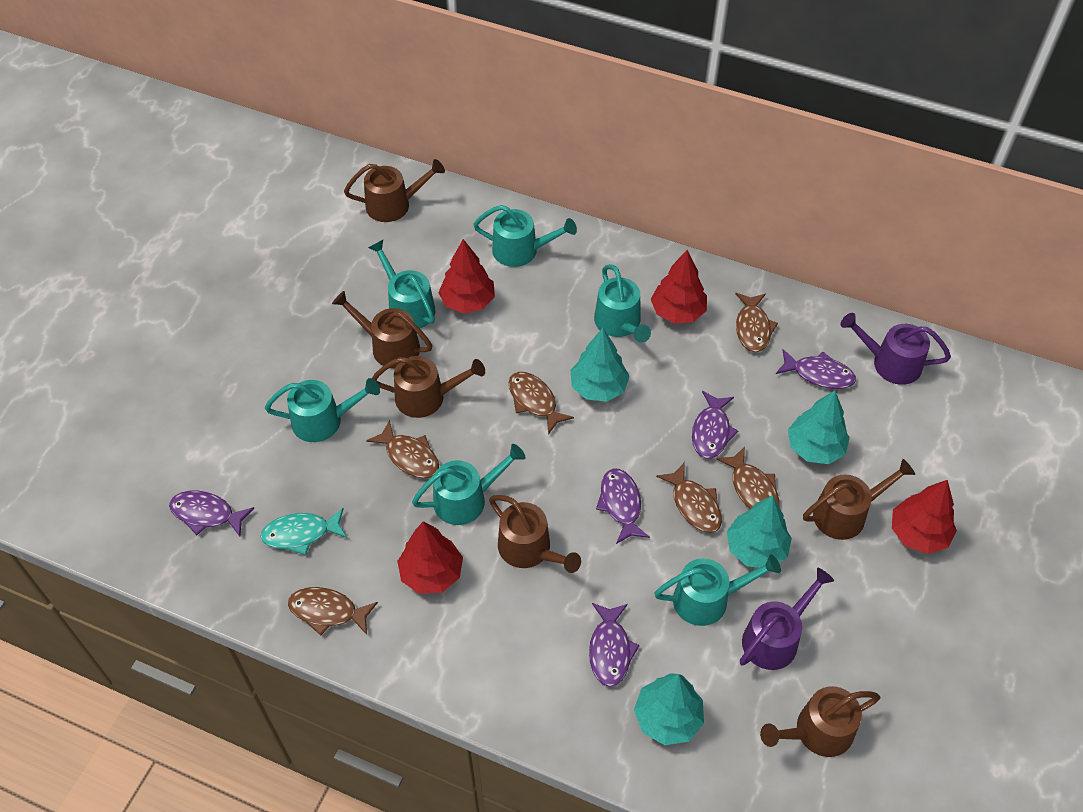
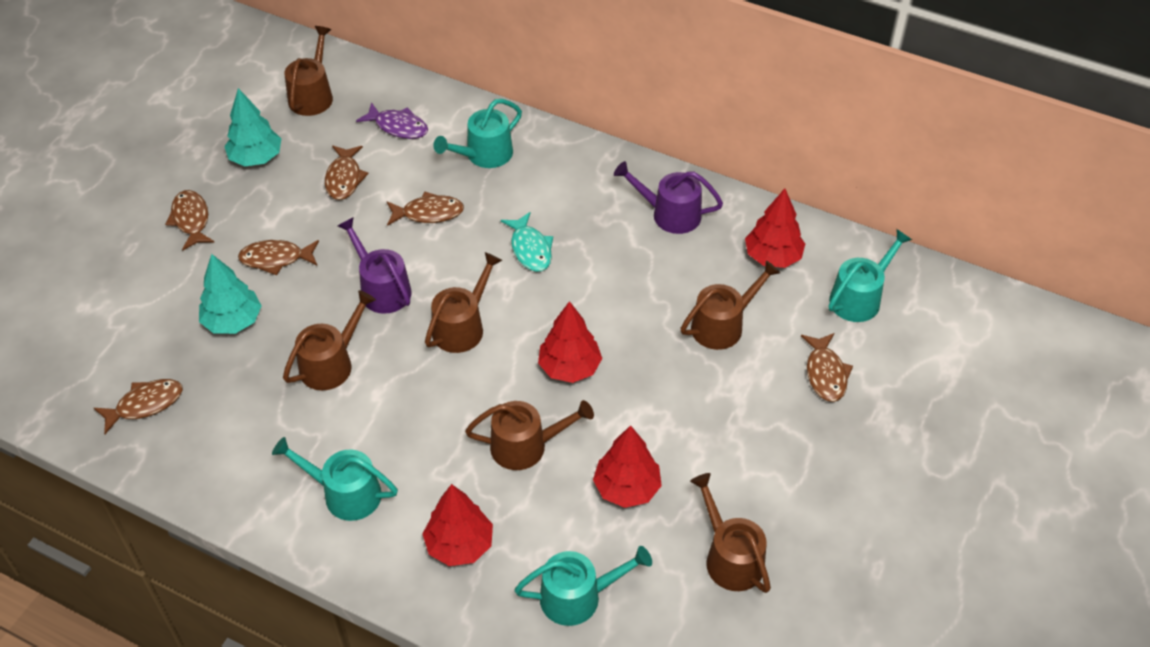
purple fish: 5 -> 1
turquoise tree: 4 -> 2
turquoise watering can: 6 -> 4

